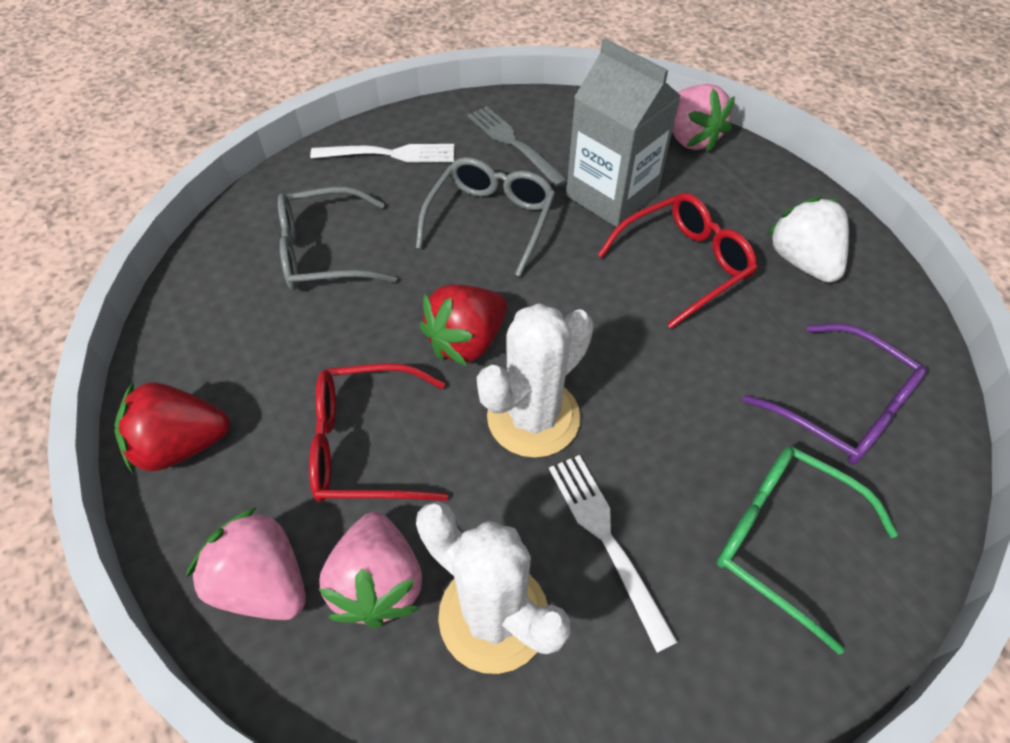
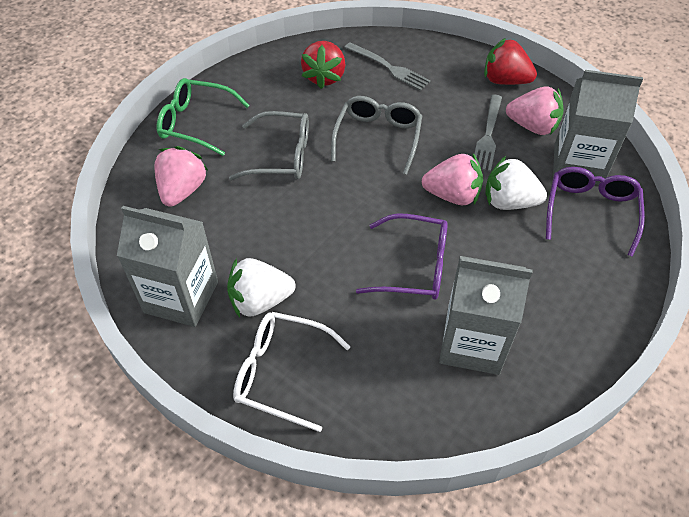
grey carton: 1 -> 3
grey fork: 1 -> 2
purple glasses: 1 -> 2
red glasses: 2 -> 0
white cactus: 2 -> 0
white fork: 2 -> 0
white glasses: 0 -> 1
white strawberry: 1 -> 2

